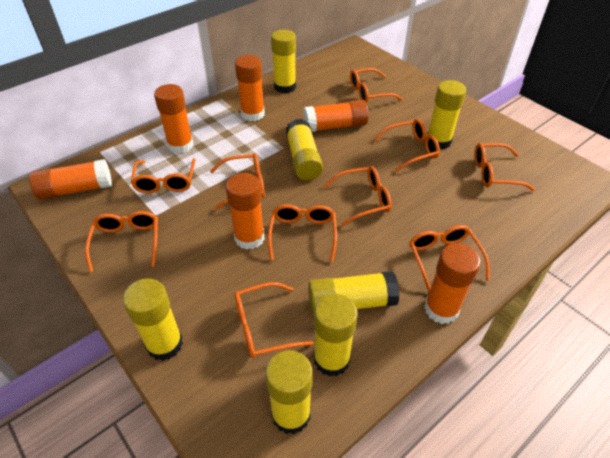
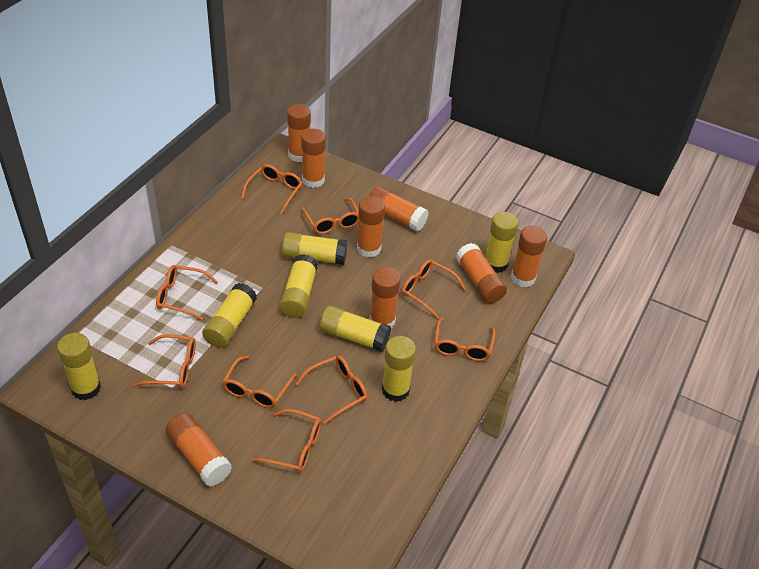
orange glasses: 10 -> 9
orange glue stick: 6 -> 8

